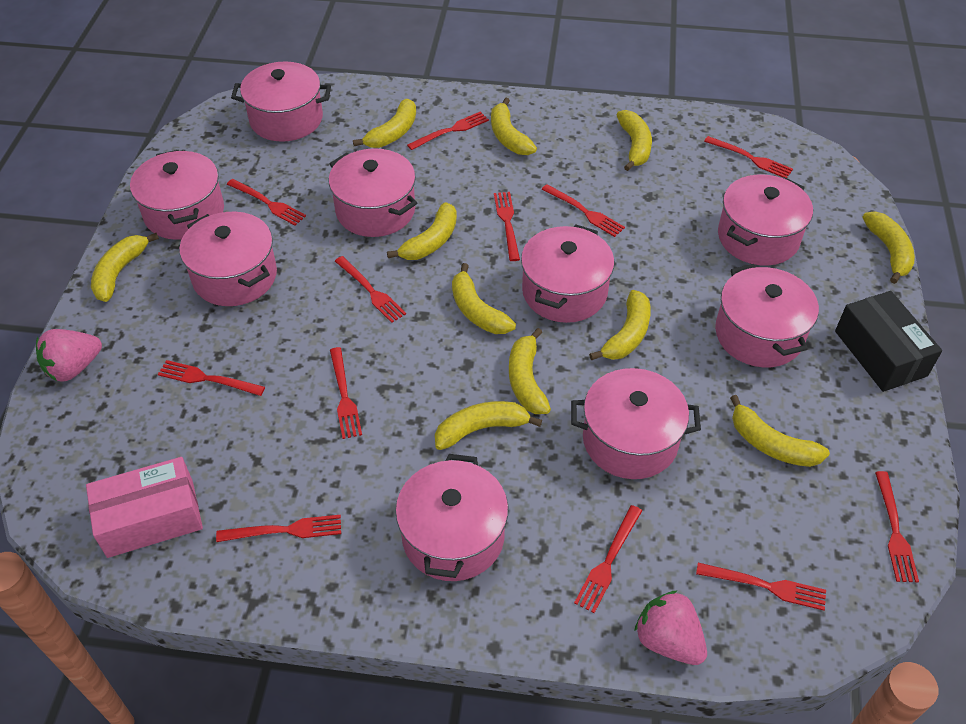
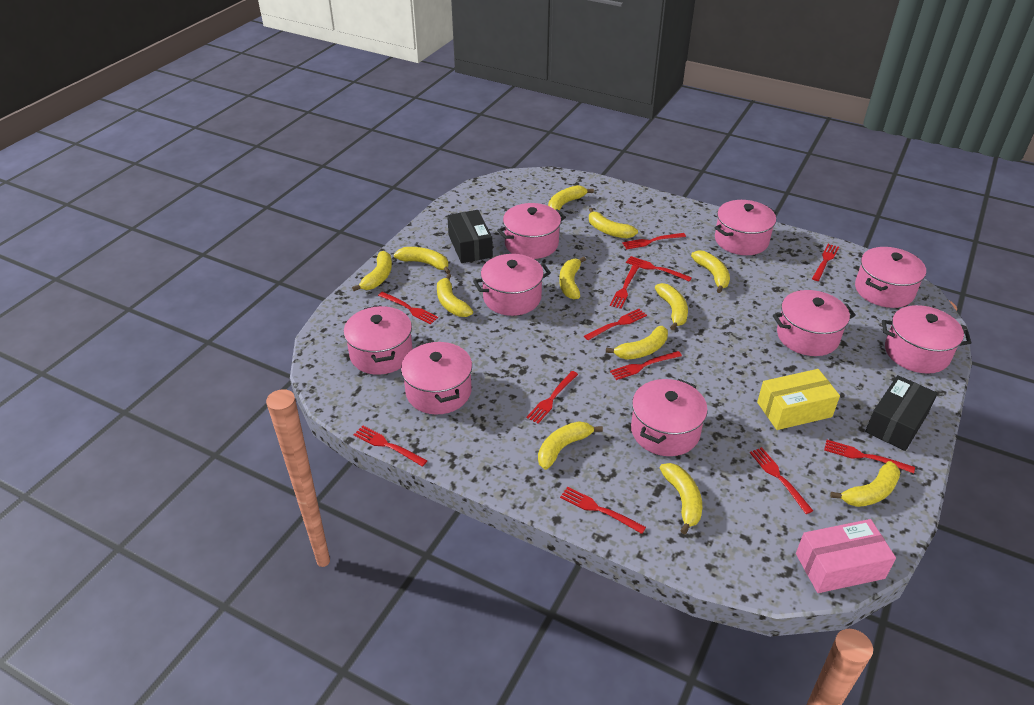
black box: 1 -> 2
pink strawberry: 2 -> 0
yellow banana: 11 -> 12
yellow box: 0 -> 1

